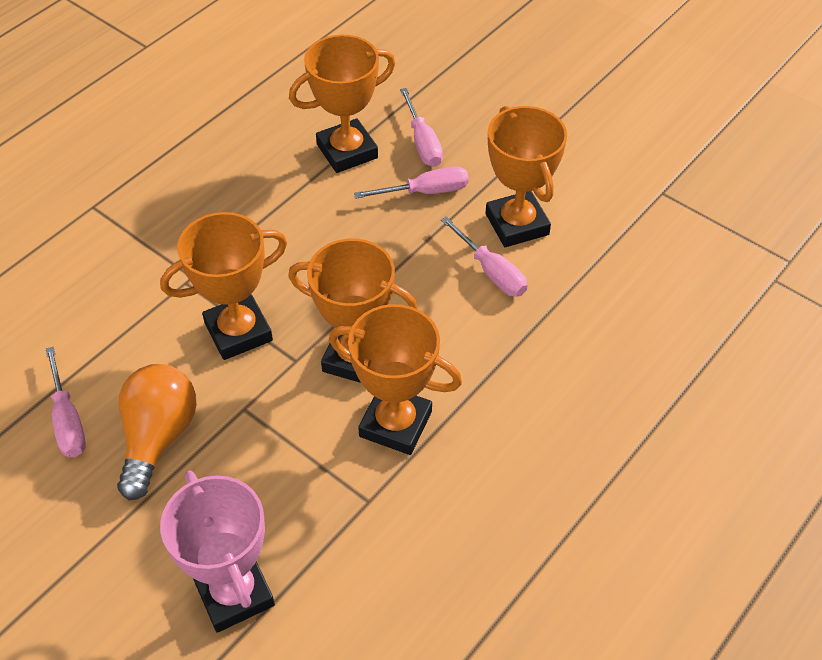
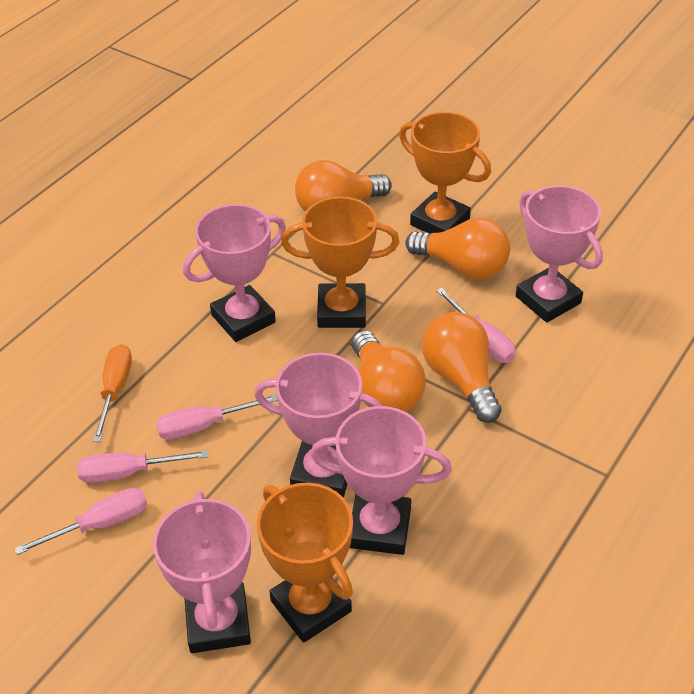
orange light bulb: 1 -> 4
orange screwdriver: 0 -> 1
orange trophy: 5 -> 3
pink trophy: 1 -> 5

